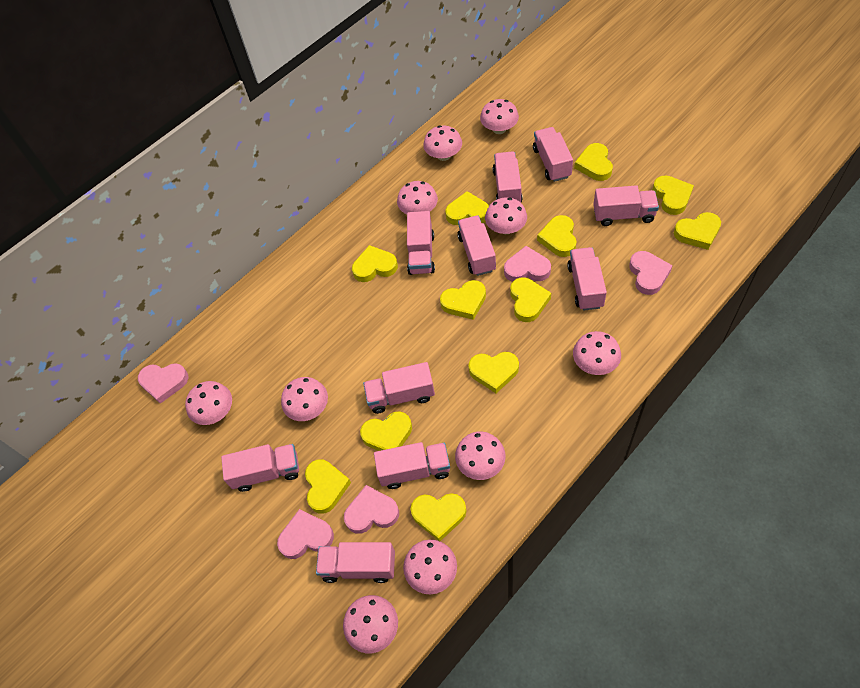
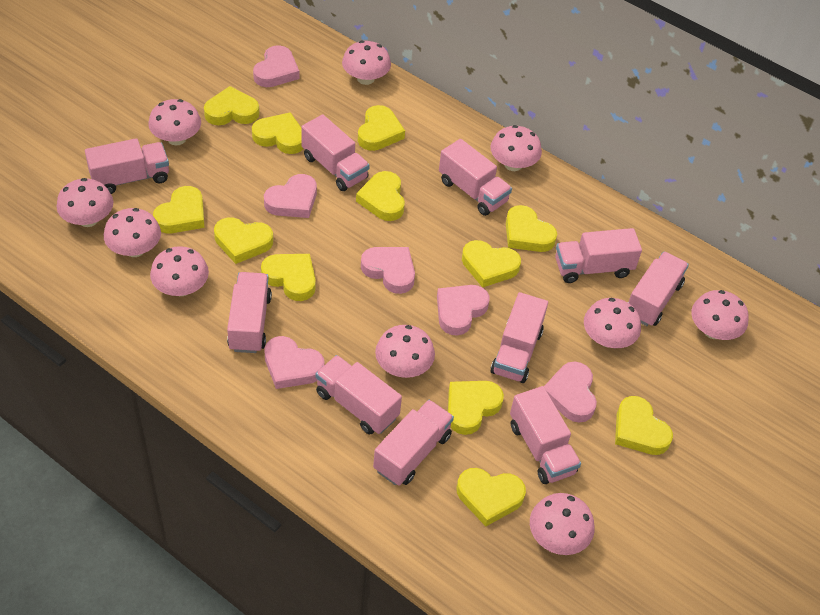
pink heart: 5 -> 6

